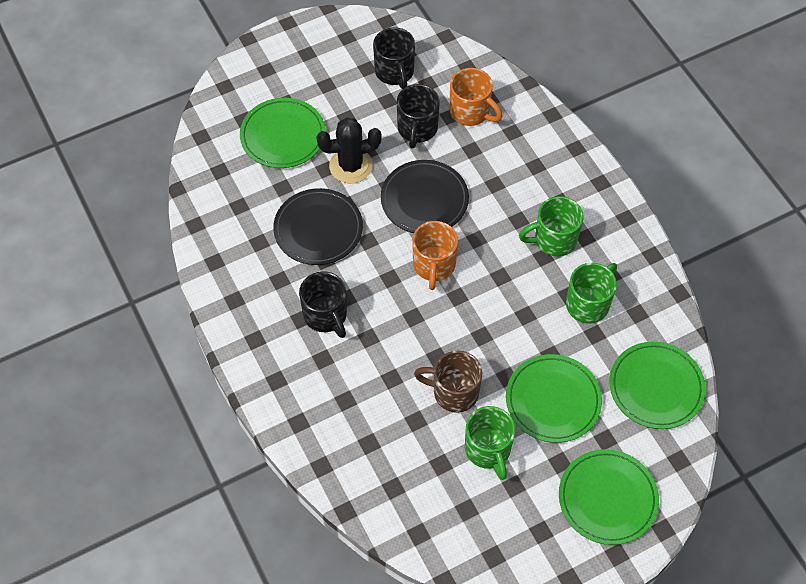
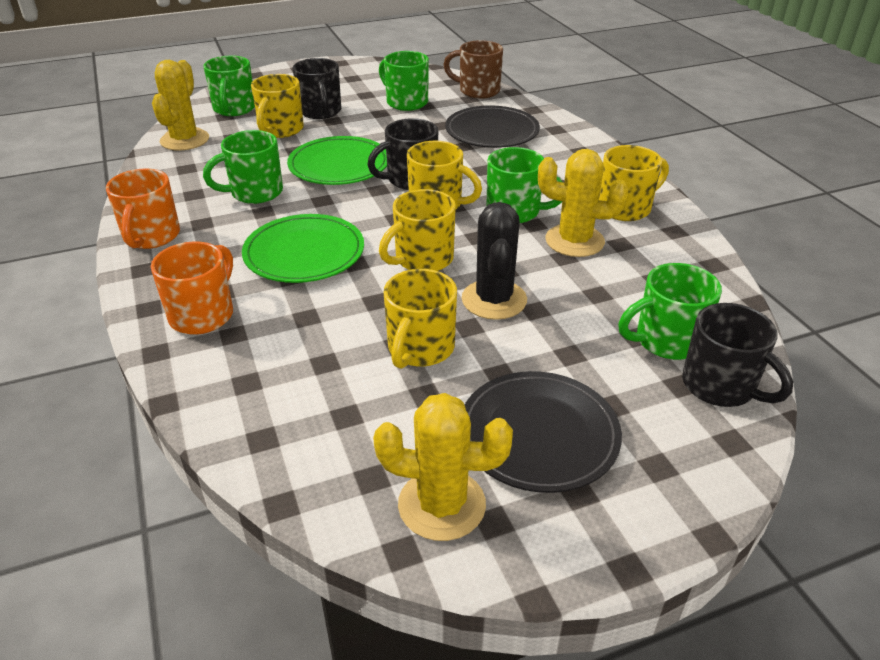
green mug: 3 -> 5
green plate: 4 -> 2
yellow cactus: 0 -> 3
yellow mug: 0 -> 5

